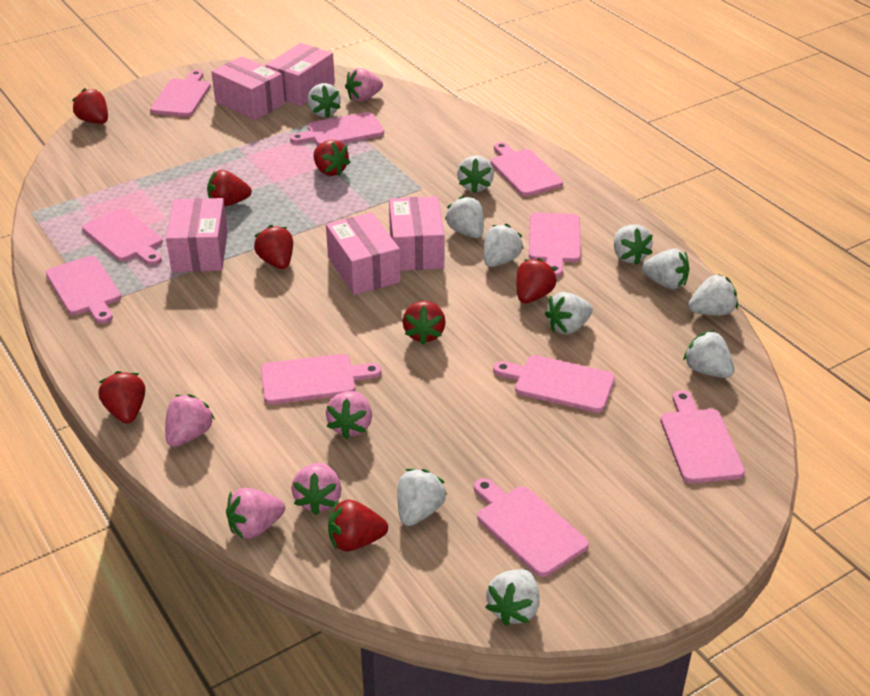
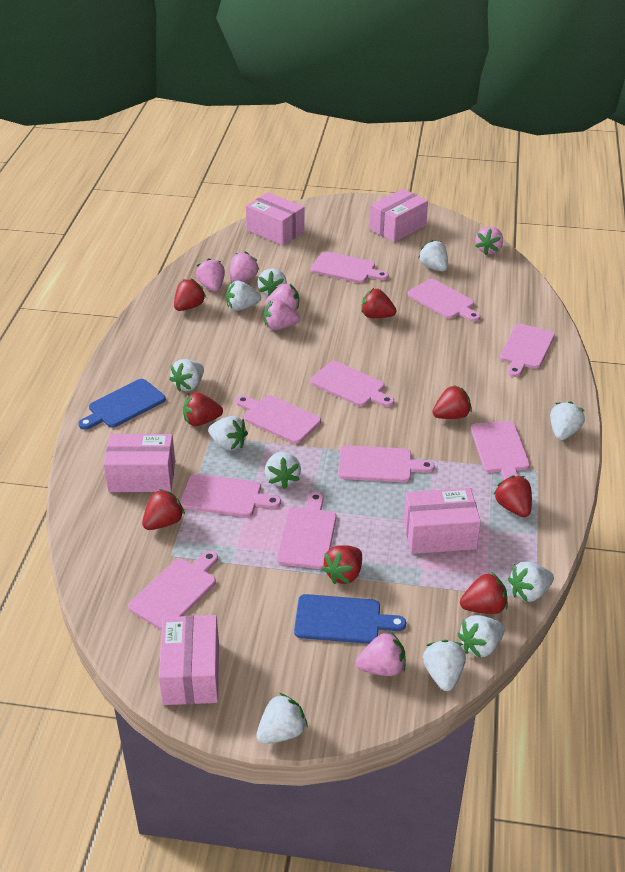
blue cutting board: 0 -> 2
pink strawberry: 5 -> 6

